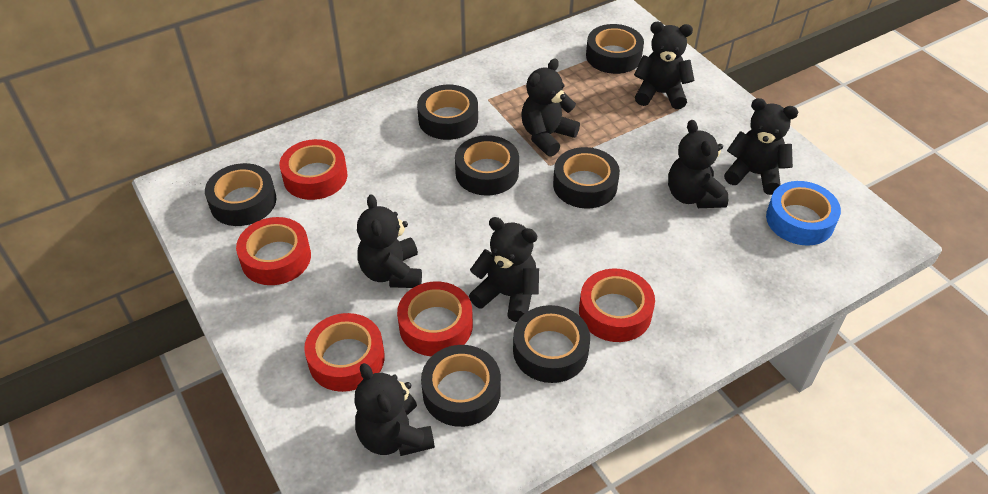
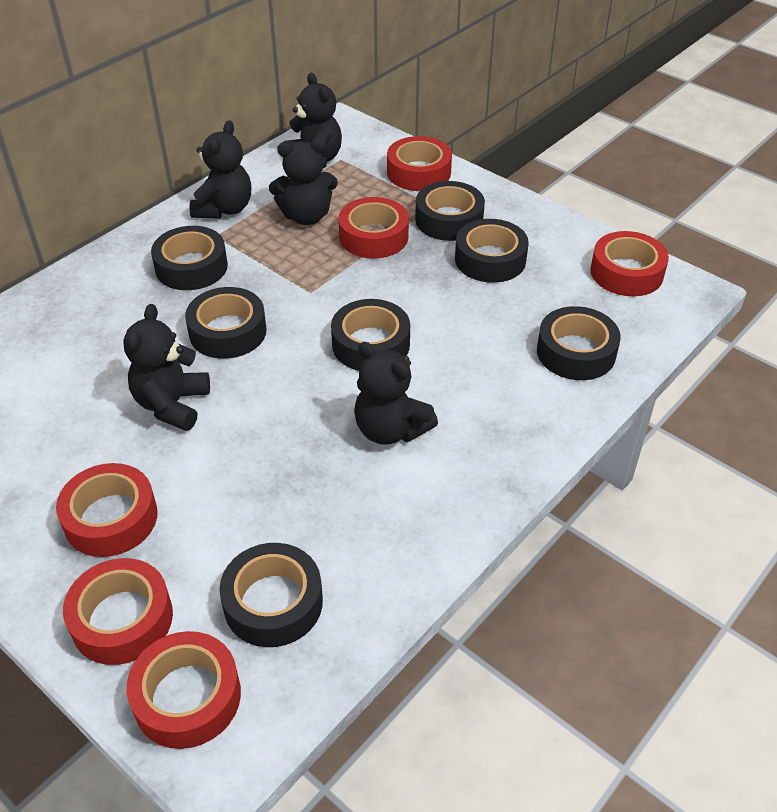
black teddy bear: 7 -> 5
blue tape: 1 -> 0
red tape: 5 -> 6

